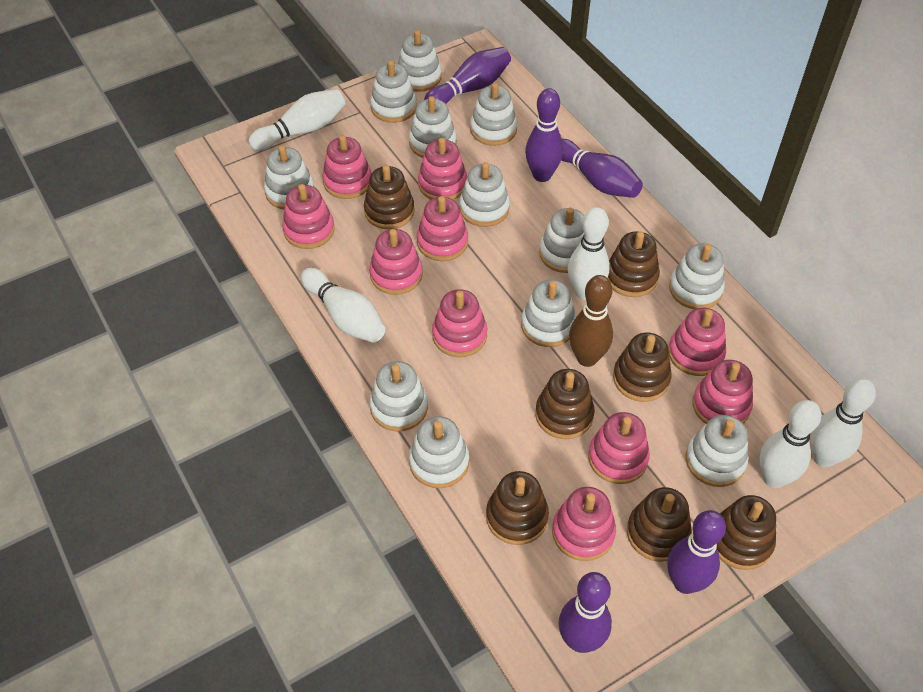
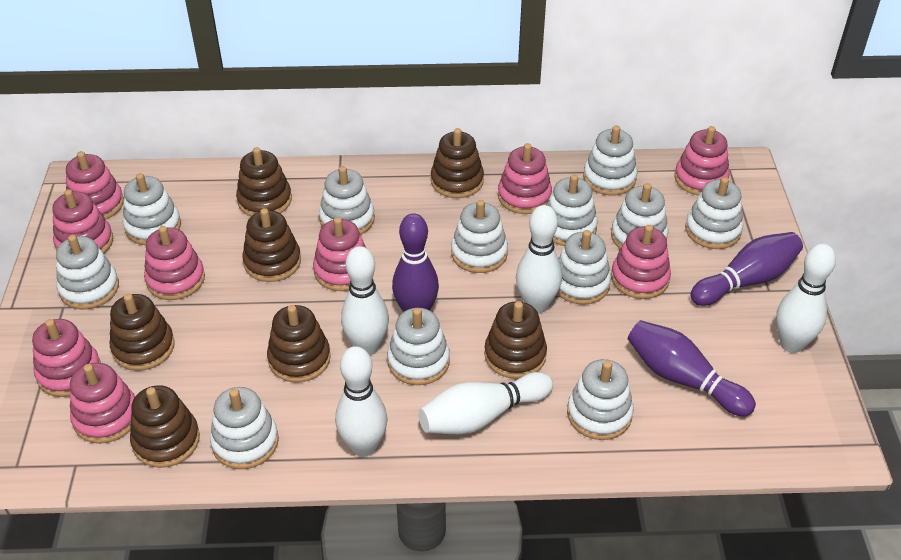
brown bowling pin: 1 -> 0
pink stacking toy: 10 -> 9
purple bowling pin: 5 -> 3

